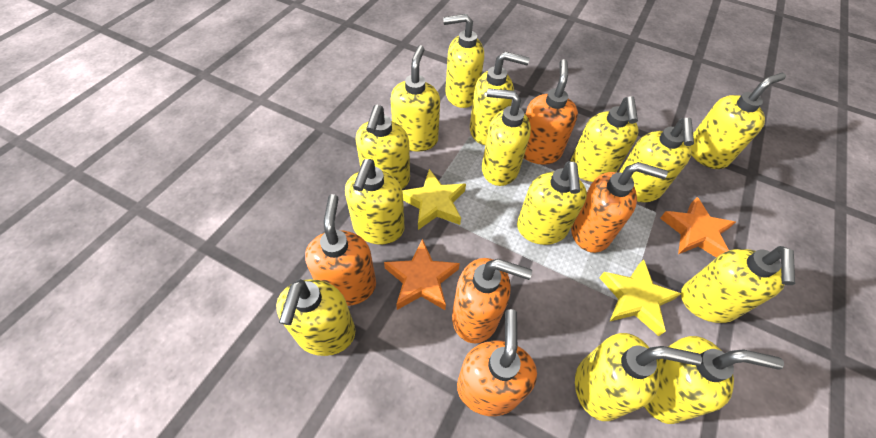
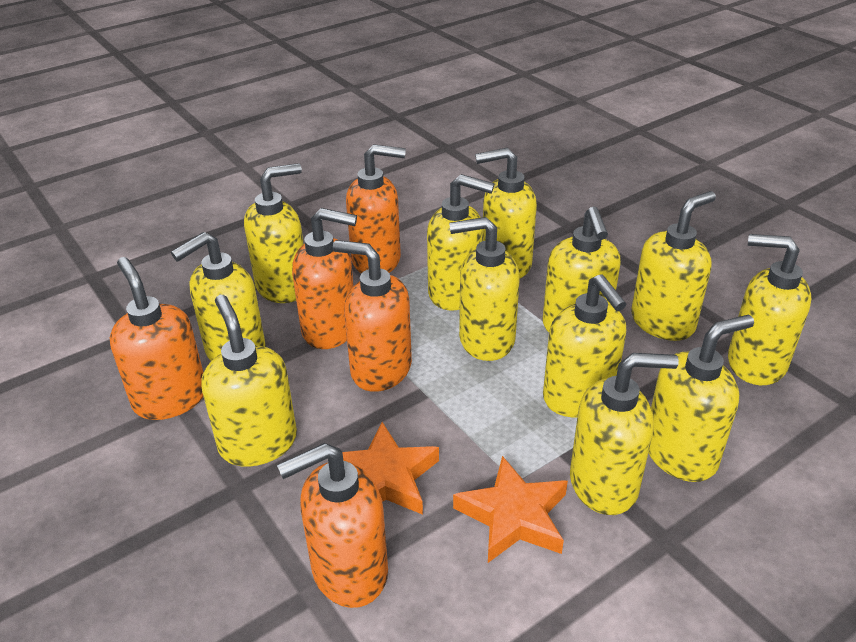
yellow soap dispenser: 14 -> 12
yellow star: 2 -> 0

